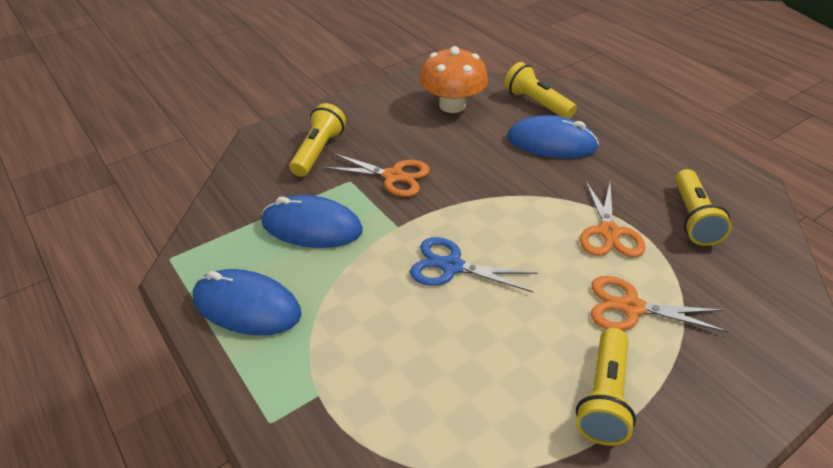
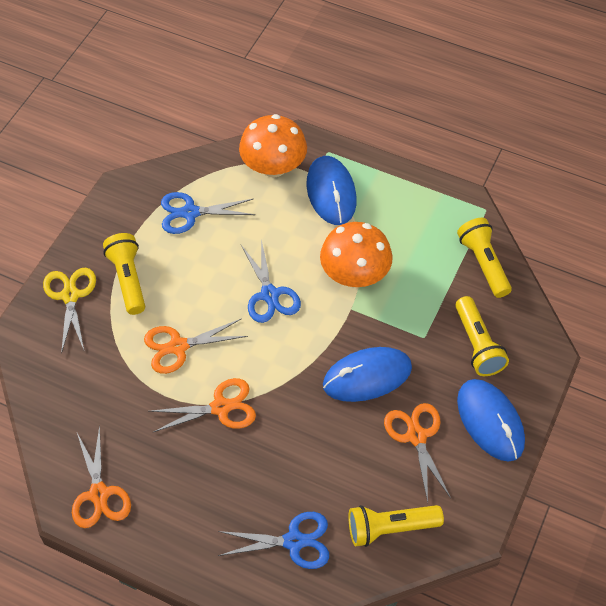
blue scissors: 1 -> 3
orange mushroom: 1 -> 2
orange scissors: 3 -> 4
yellow scissors: 0 -> 1

